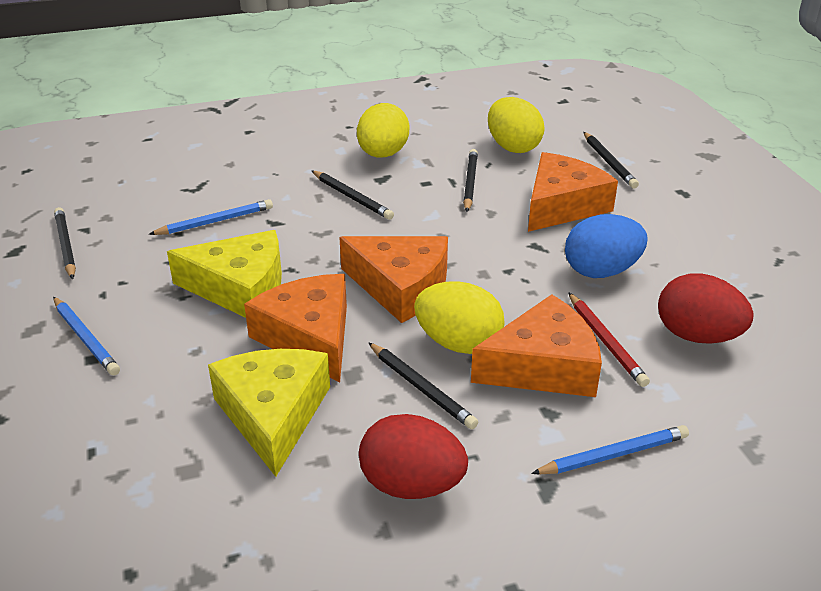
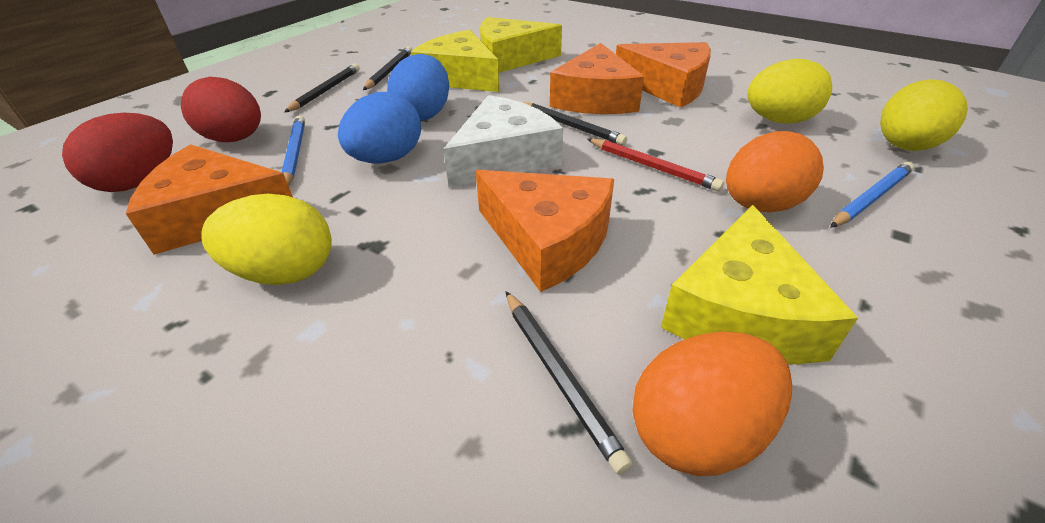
black pencil: 5 -> 4
blue egg: 1 -> 2
blue pencil: 3 -> 2
orange egg: 0 -> 2
white cheese: 0 -> 1
yellow cheese: 2 -> 3

